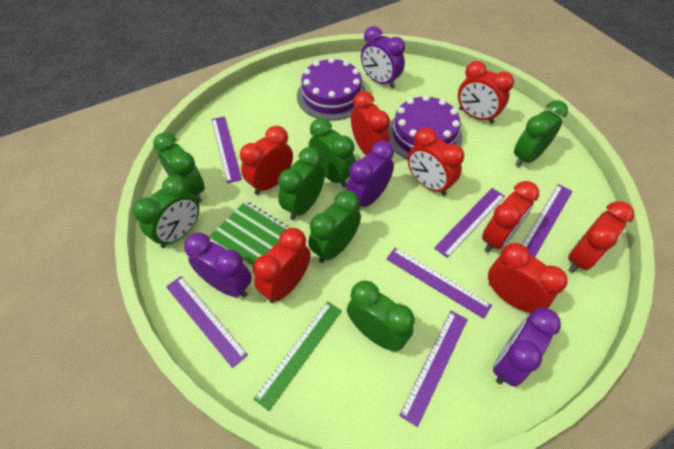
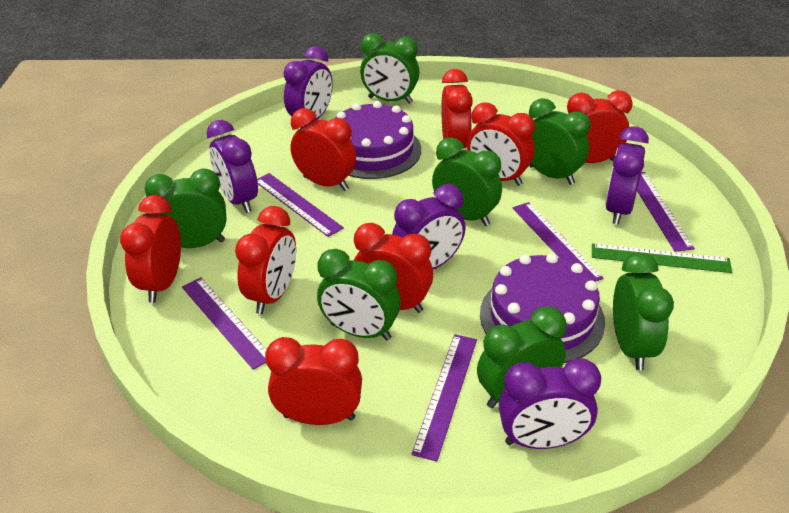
green notebook: 1 -> 0
purple clock: 4 -> 5
purple ruler: 6 -> 5

